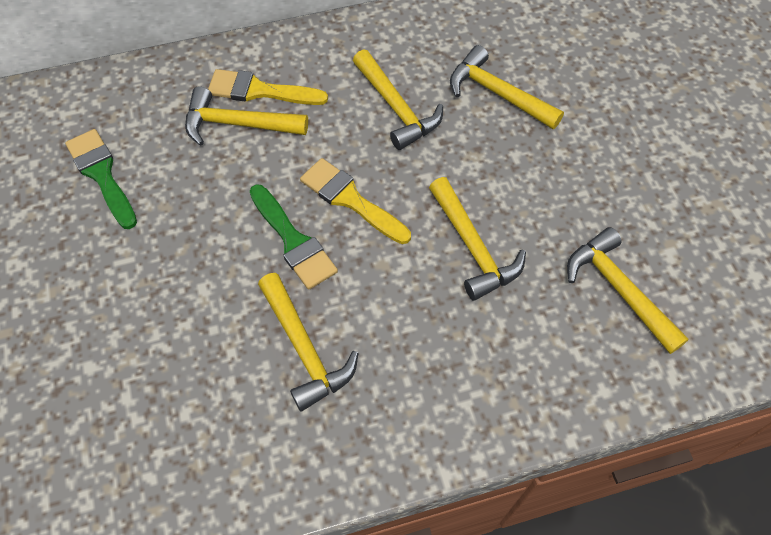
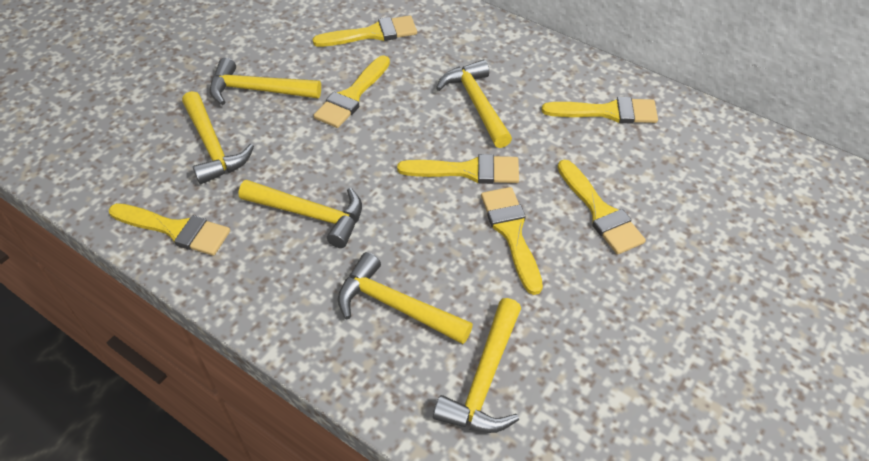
green brush: 2 -> 0
yellow brush: 2 -> 7

